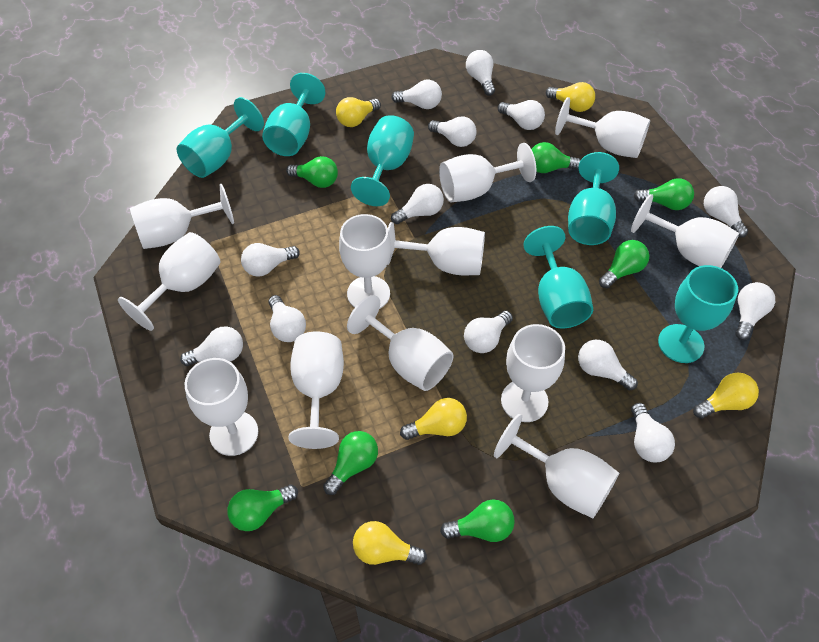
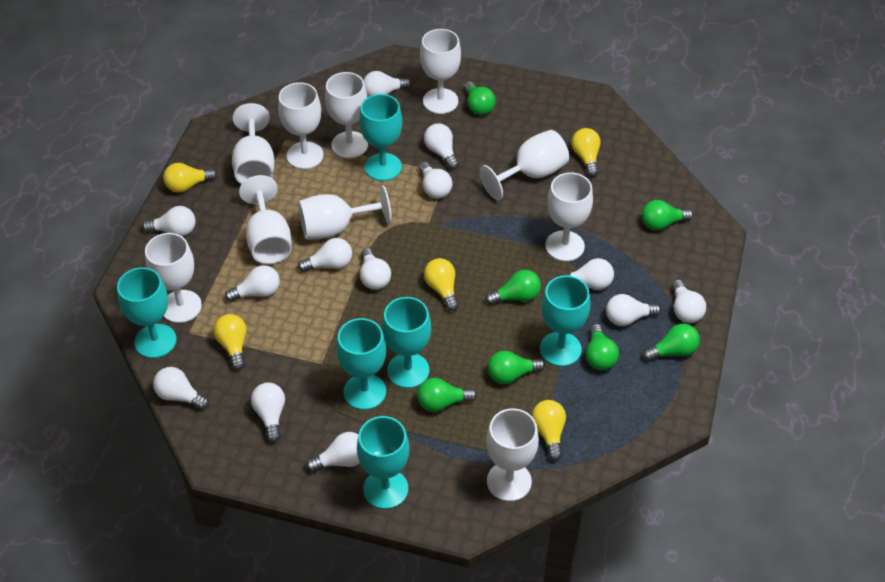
white goblet: 12 -> 10

